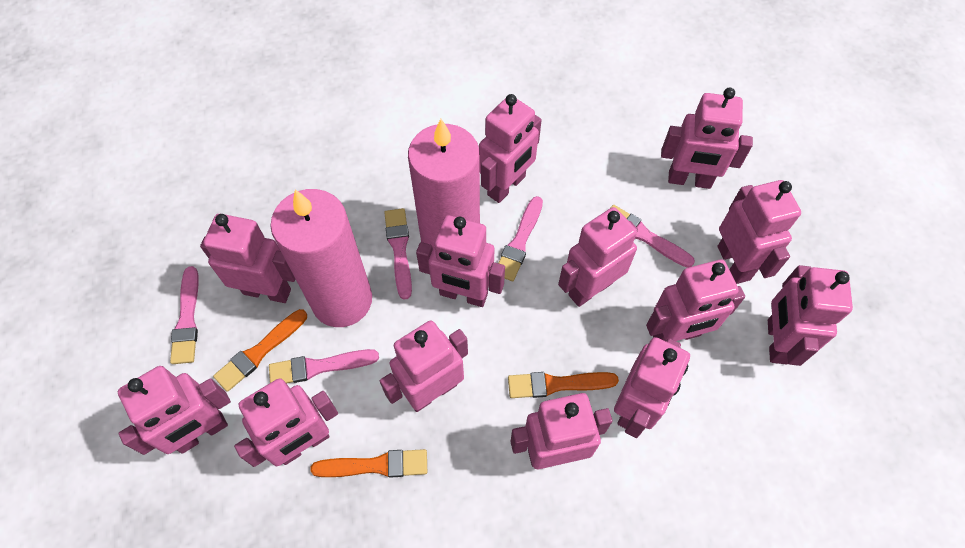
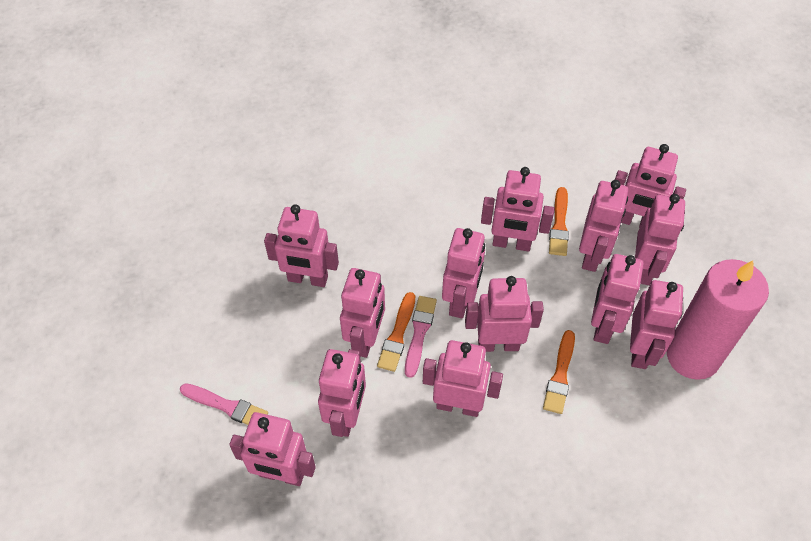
pink brush: 5 -> 2
pink candle: 2 -> 1

